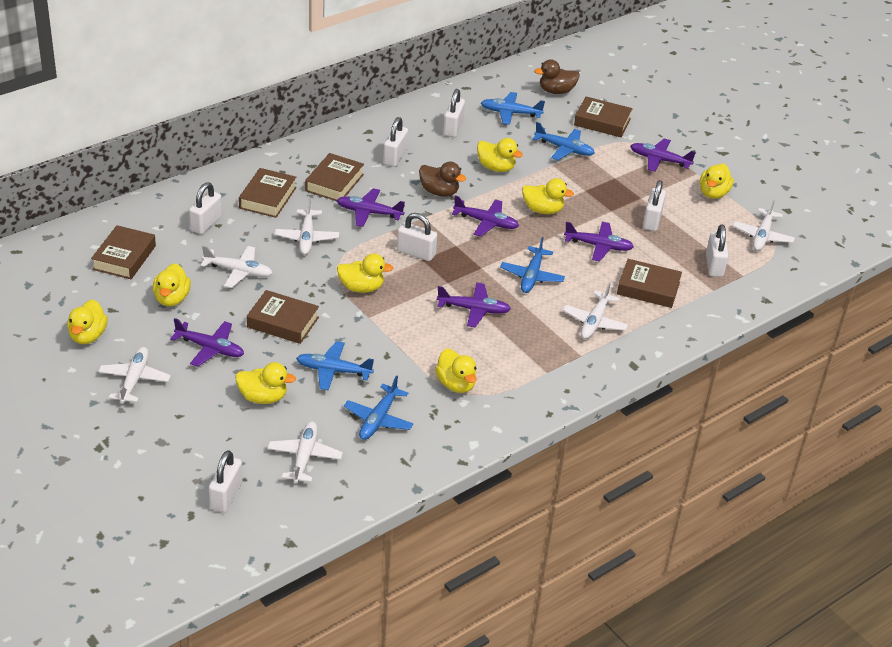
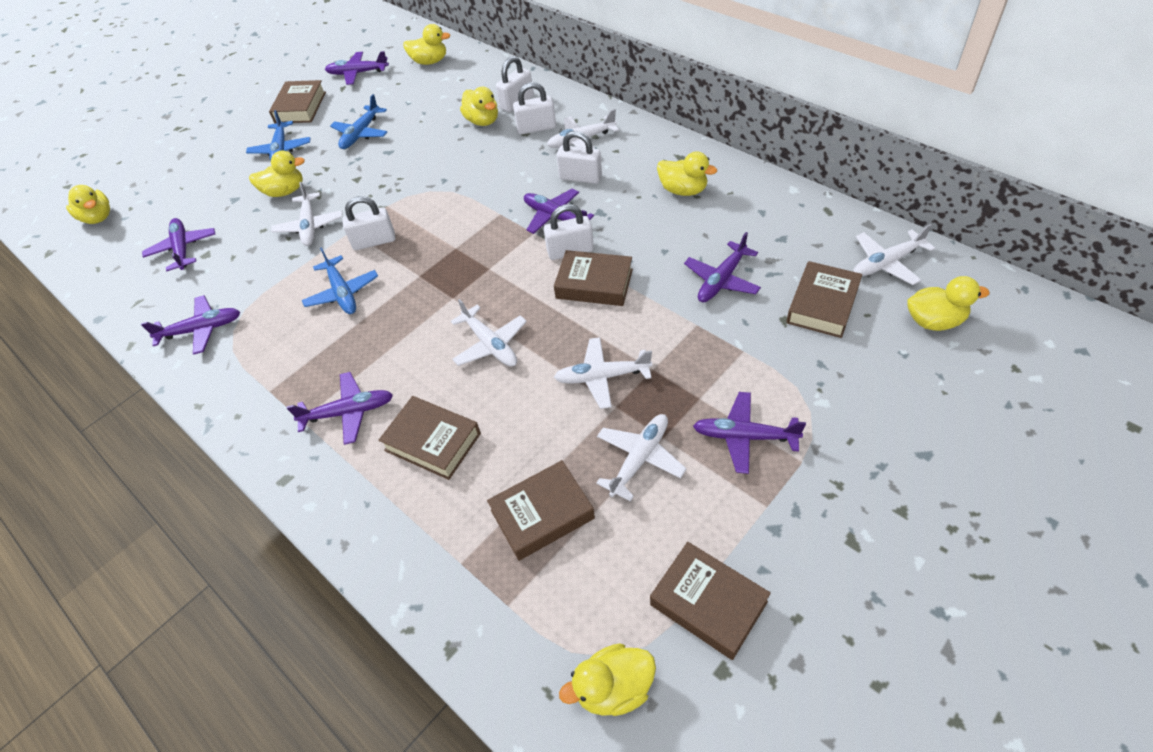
blue plane: 5 -> 3
brown duck: 2 -> 0
purple plane: 6 -> 7
white padlock: 7 -> 5
yellow duck: 8 -> 7

